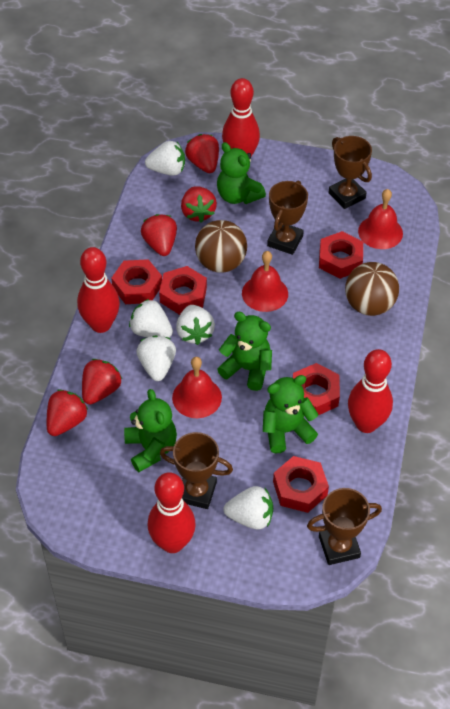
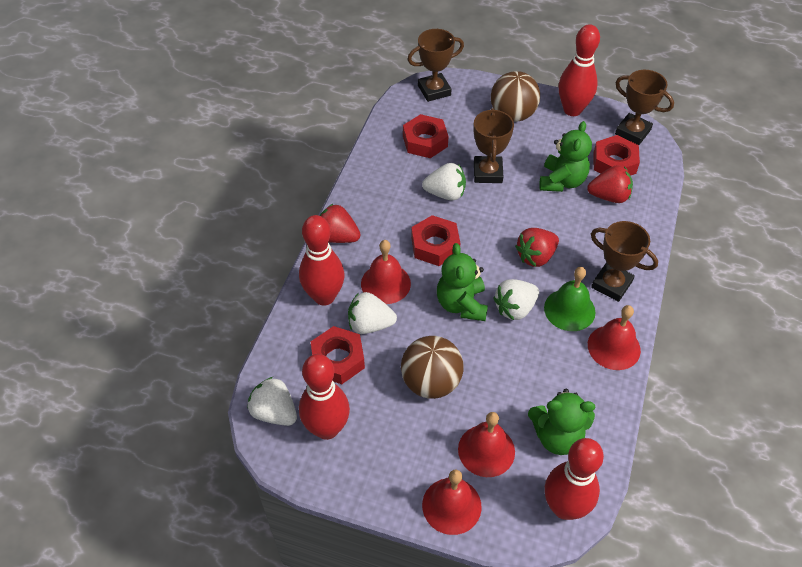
green bell: 0 -> 1
green teddy bear: 4 -> 3
red bell: 3 -> 4
red nut: 5 -> 4
red strawberry: 5 -> 3
white strawberry: 5 -> 4

